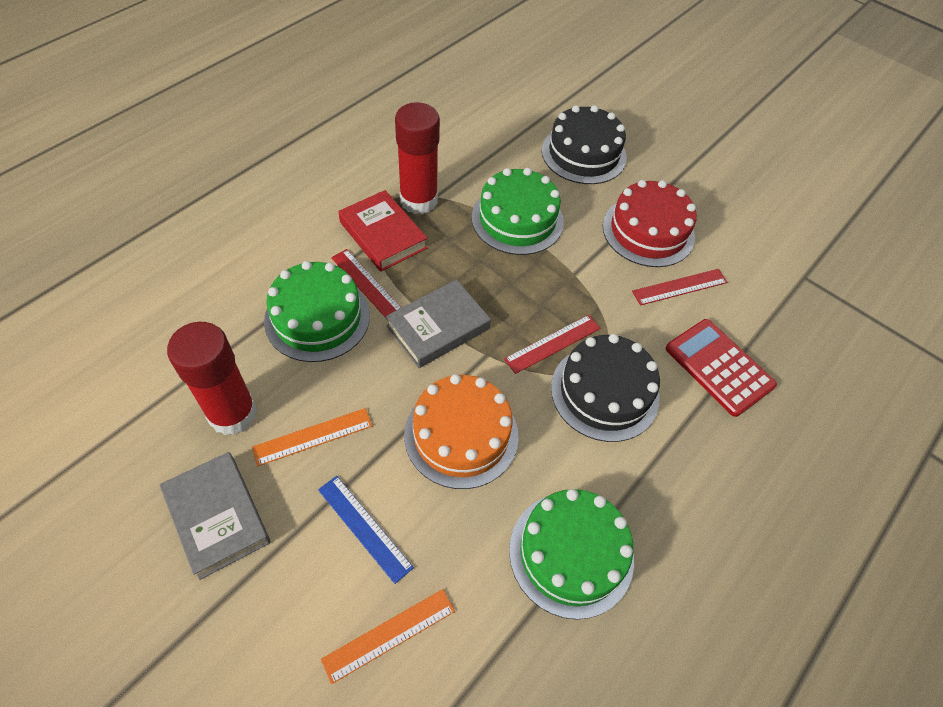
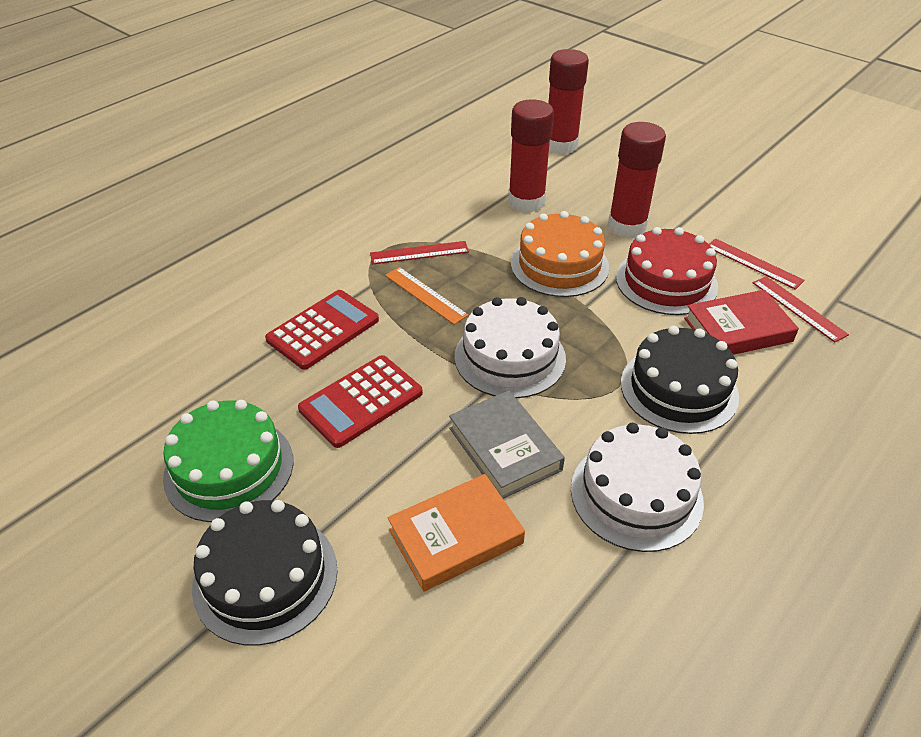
blue ruler: 1 -> 0
green cake: 3 -> 1
grey book: 2 -> 1
orange book: 0 -> 1
orange ruler: 2 -> 1
red calculator: 1 -> 2
red glue stick: 2 -> 3
white cake: 0 -> 2

